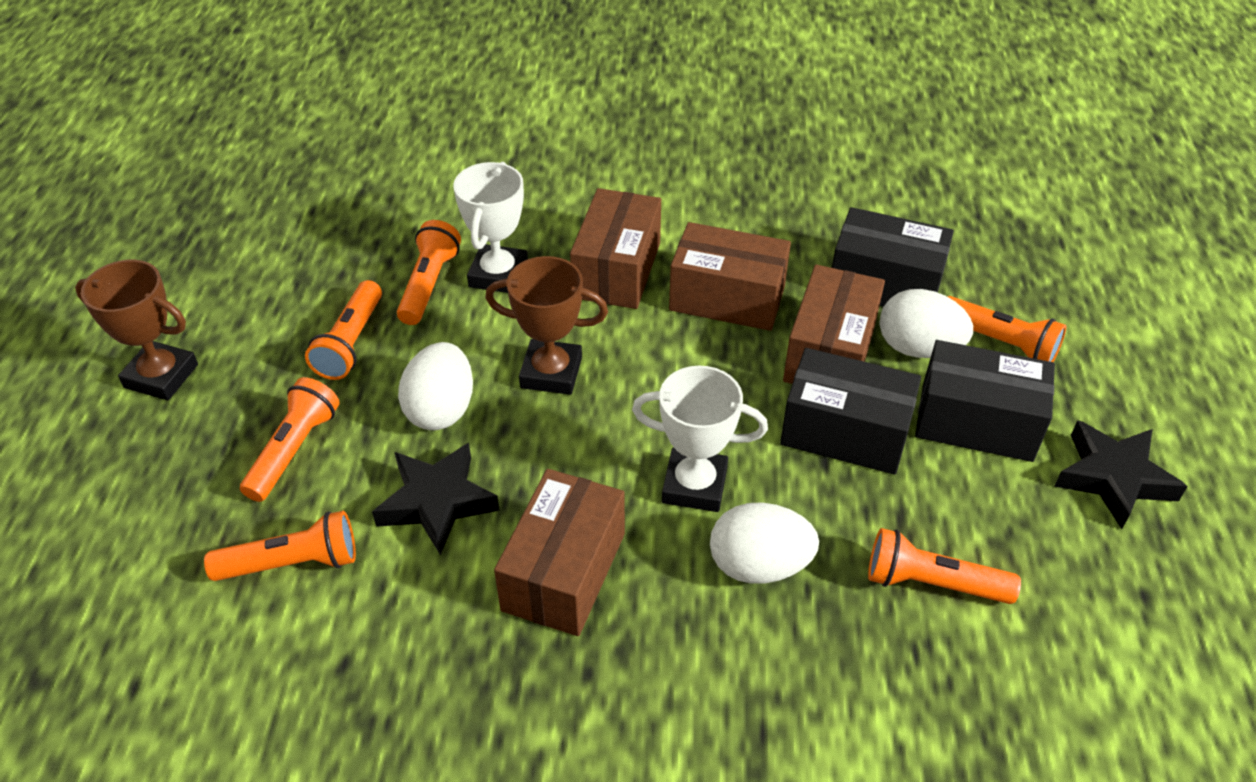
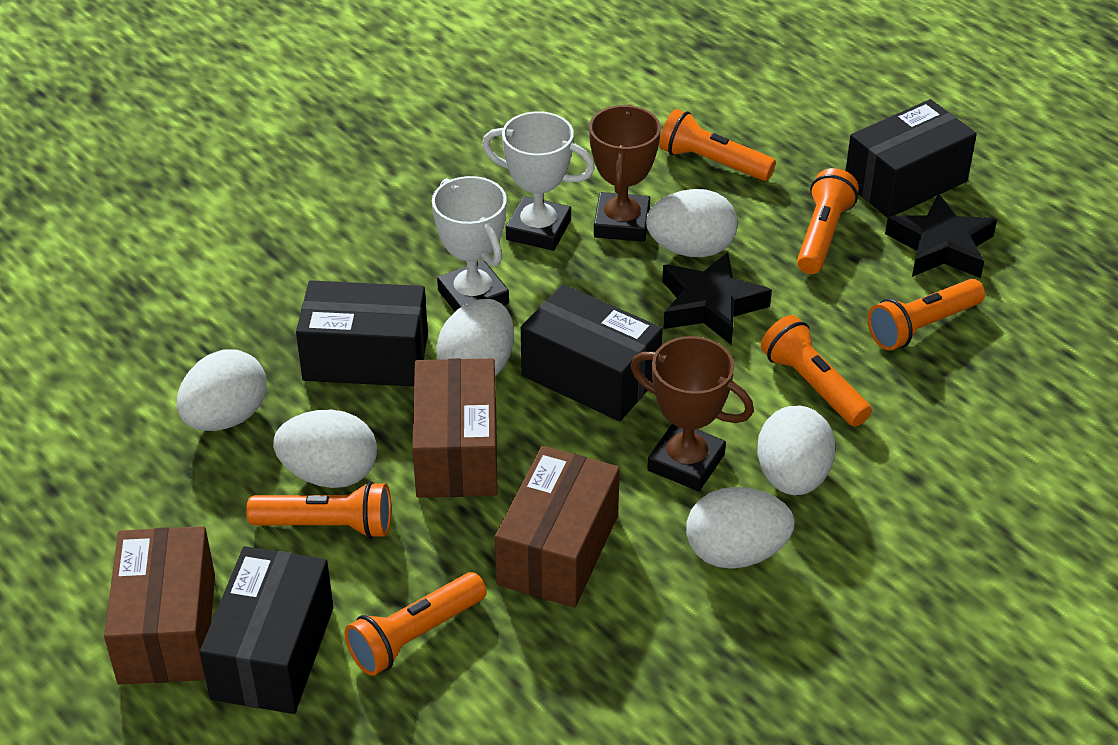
black box: 3 -> 4
brown box: 4 -> 3
white egg: 3 -> 6

